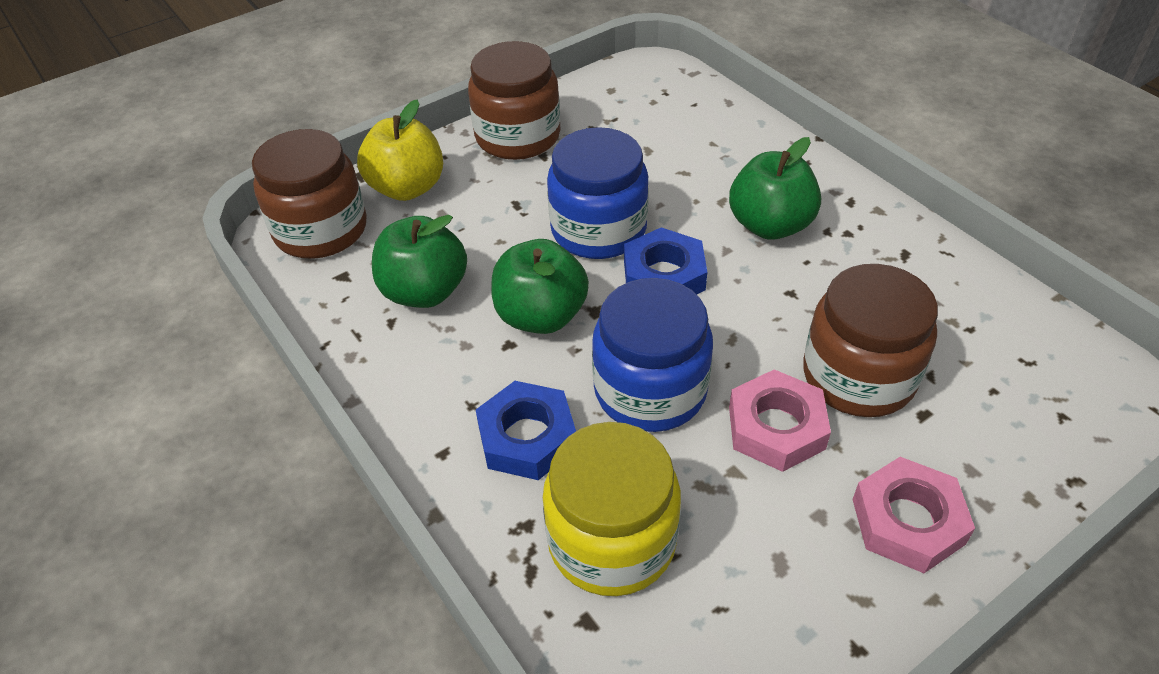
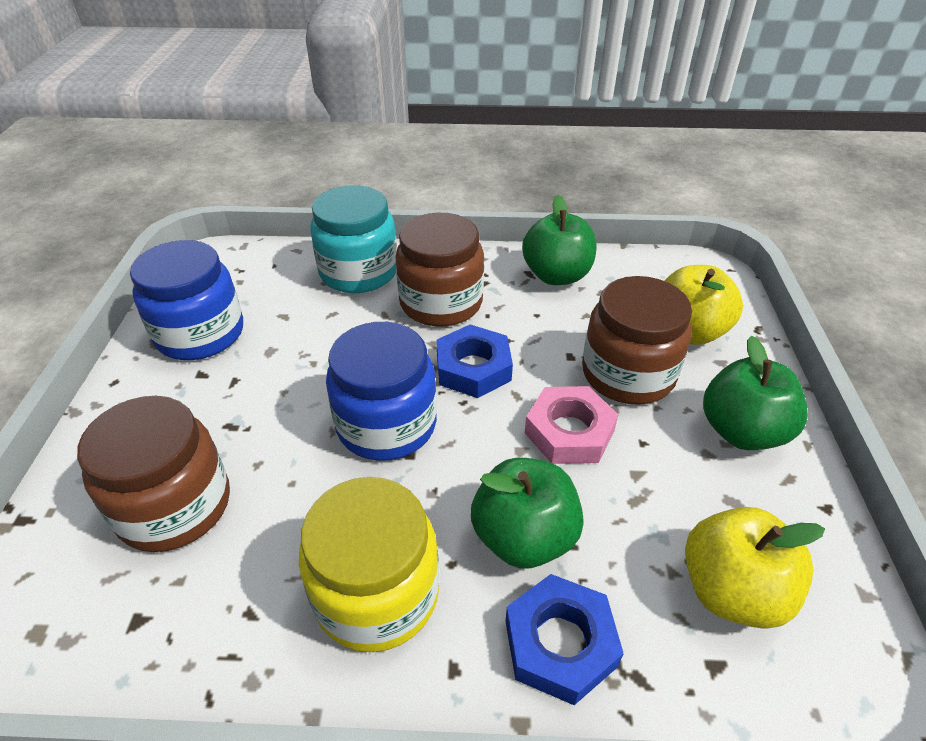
pink nut: 2 -> 1
turquoise jar: 0 -> 1
yellow apple: 1 -> 2

